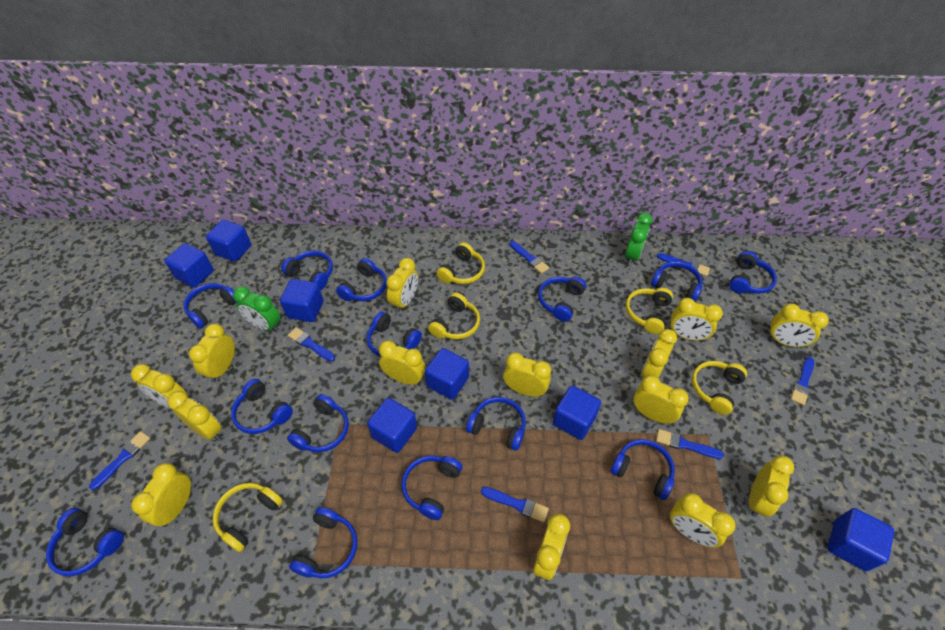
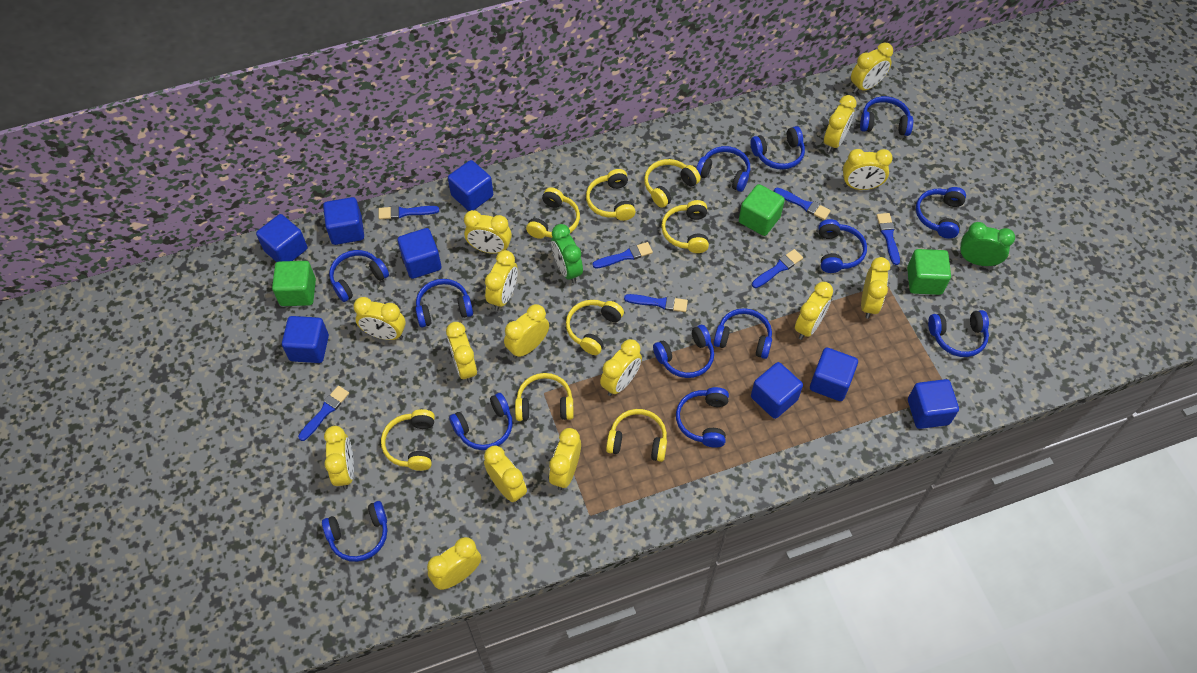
blue cube: 7 -> 8
blue headphones: 14 -> 13
green cube: 0 -> 3
yellow clock: 14 -> 15
yellow headphones: 5 -> 8

